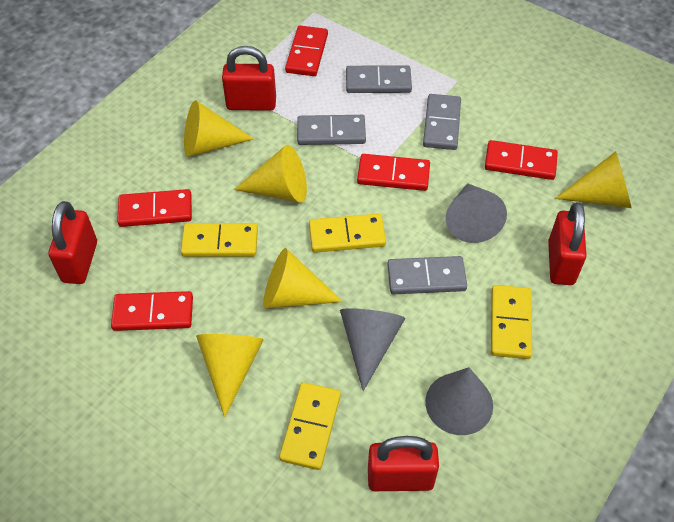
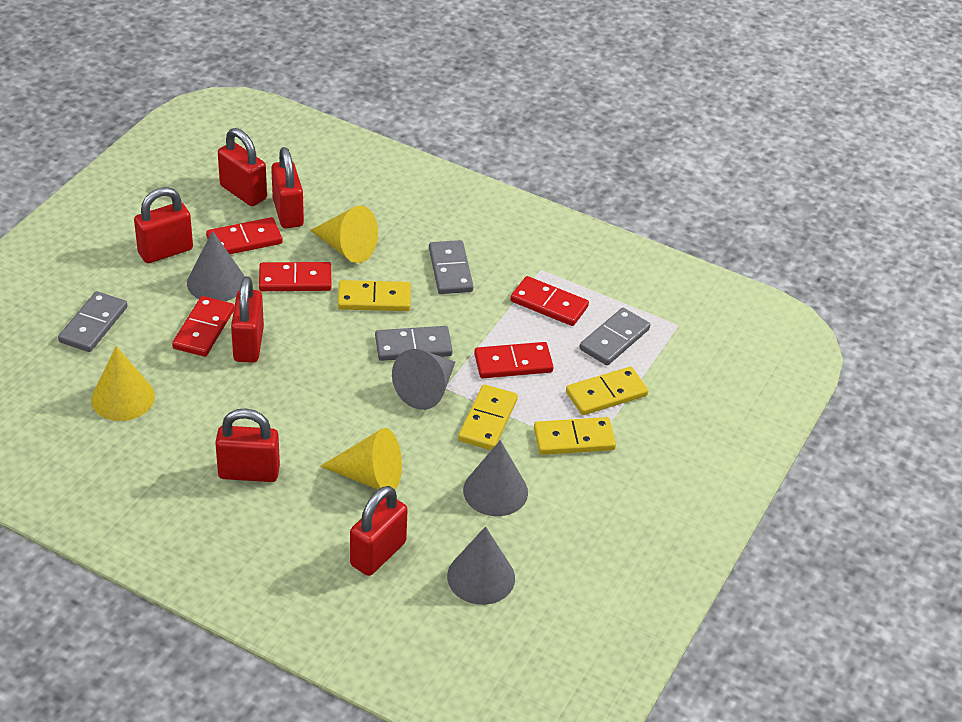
grey cone: 3 -> 4
red padlock: 4 -> 6
yellow cone: 5 -> 3

